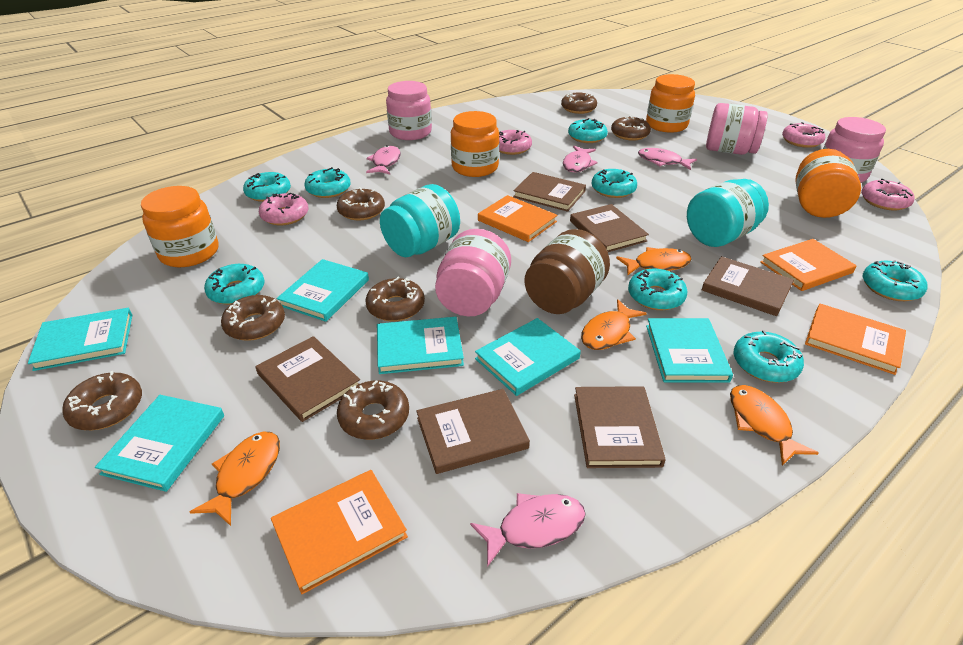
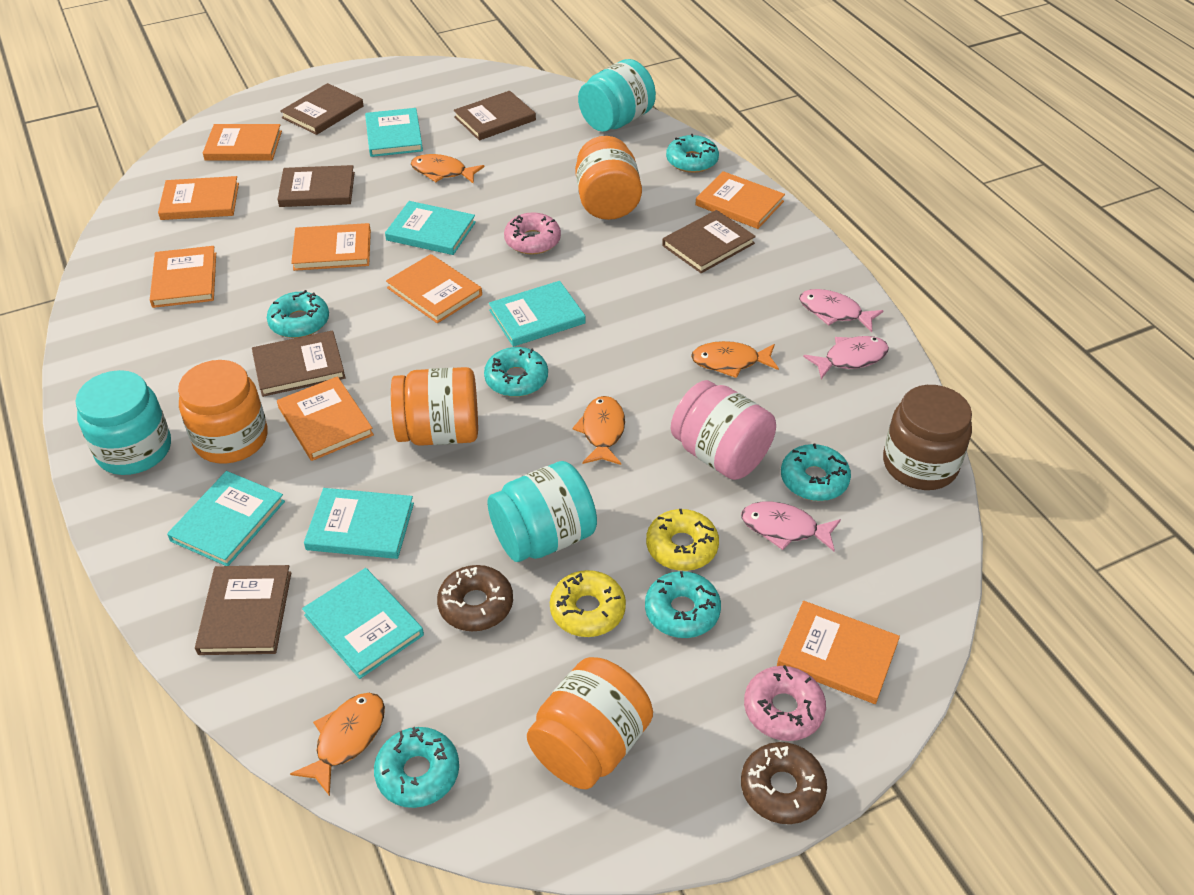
brown donut: 7 -> 2
orange book: 4 -> 8
pink donut: 4 -> 2
pink fish: 4 -> 3
pink jar: 4 -> 1
turquoise donut: 8 -> 6
turquoise jar: 2 -> 3
yellow donut: 0 -> 2

